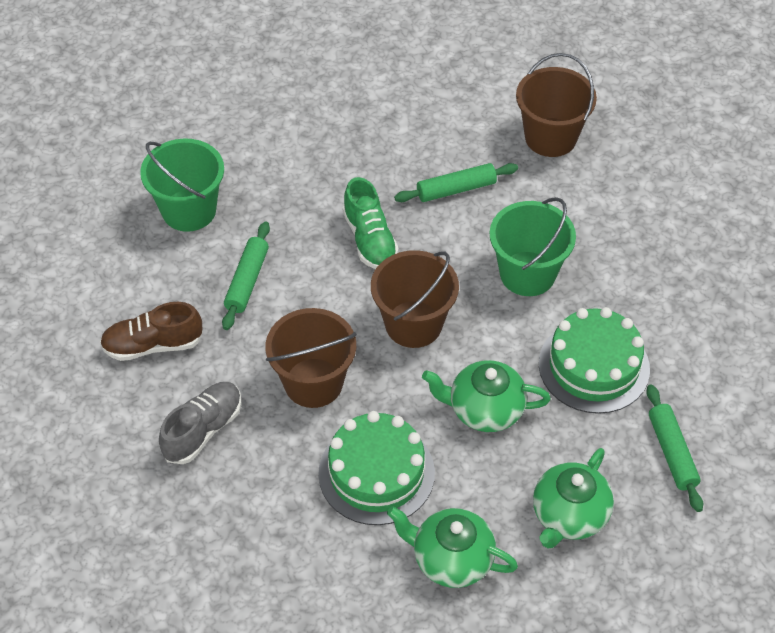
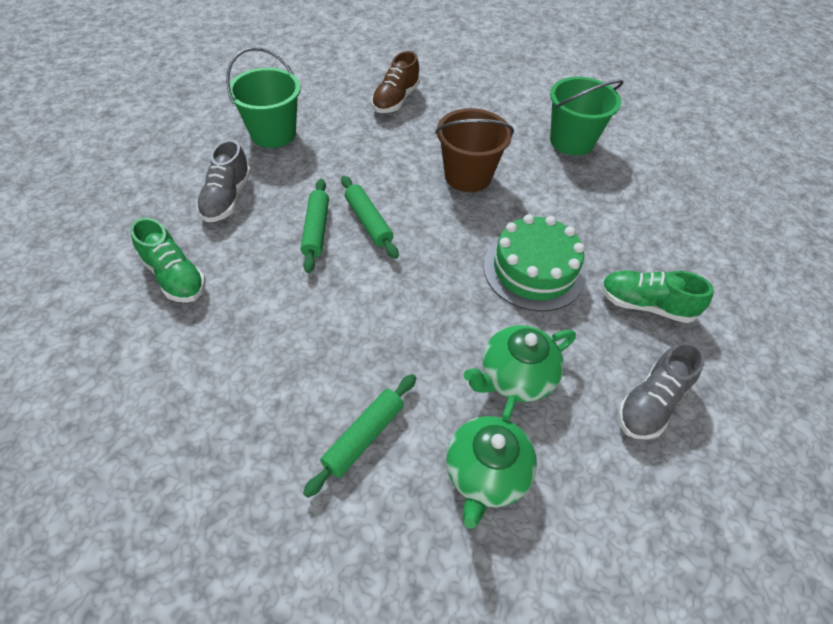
brown bucket: 3 -> 1
green cake: 2 -> 1
green shoe: 1 -> 2
green teapot: 3 -> 2
grey shoe: 1 -> 2

